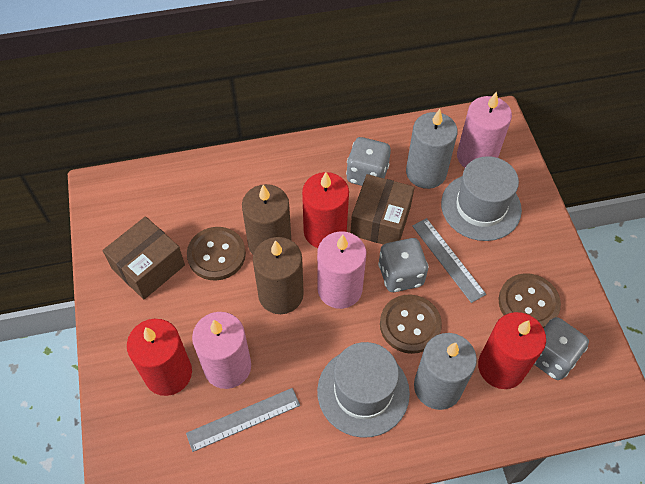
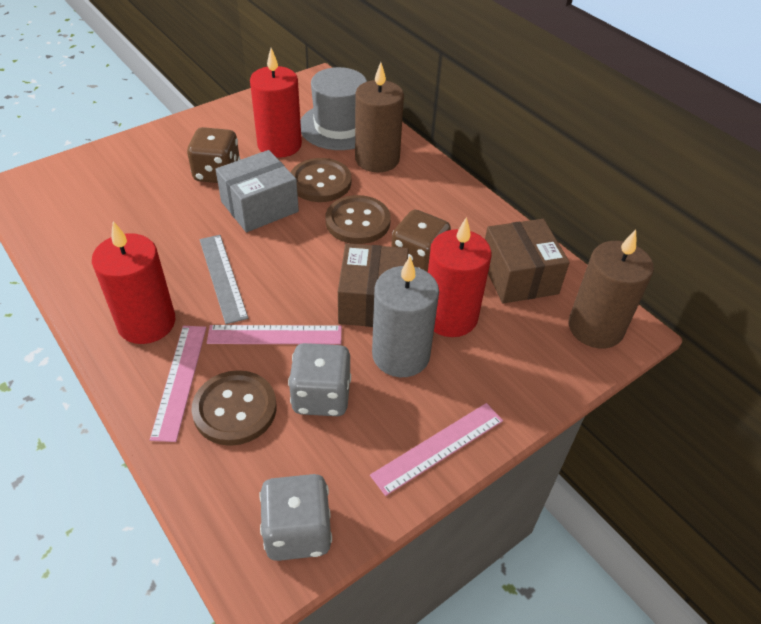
brown dice: 0 -> 2
grey box: 0 -> 1
grey candle: 2 -> 1
grey dice: 3 -> 2
grey hat: 2 -> 1
grey ruler: 2 -> 1
pink candle: 3 -> 0
pink ruler: 0 -> 3

